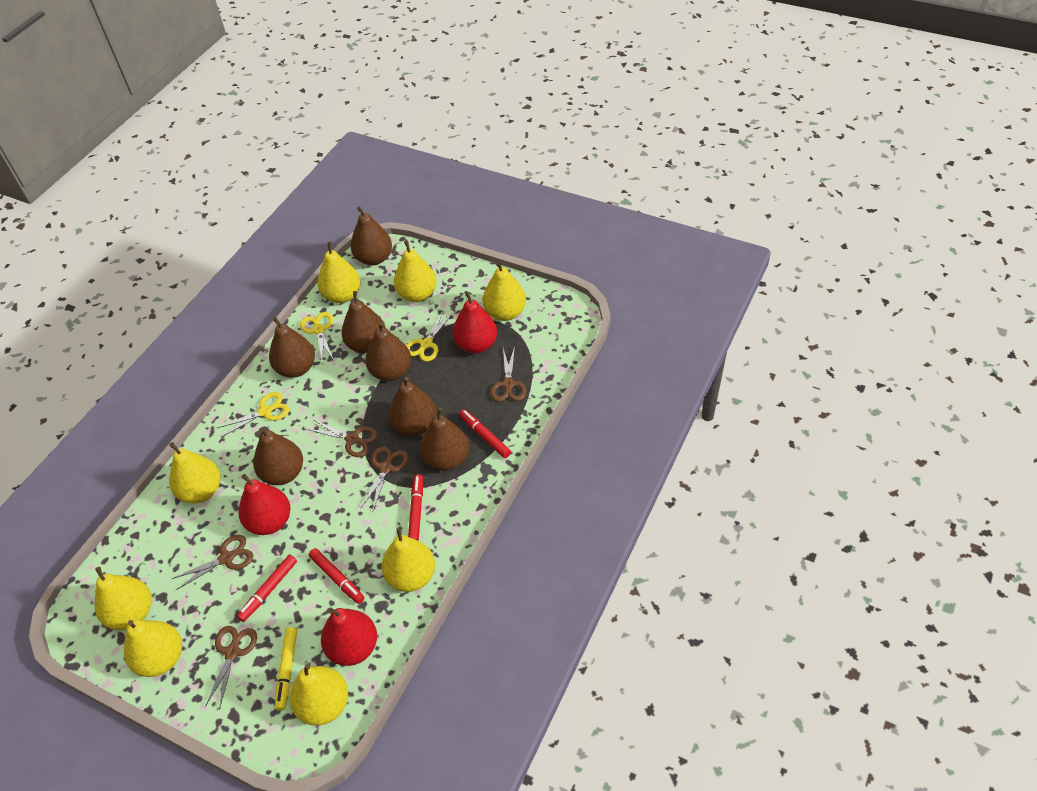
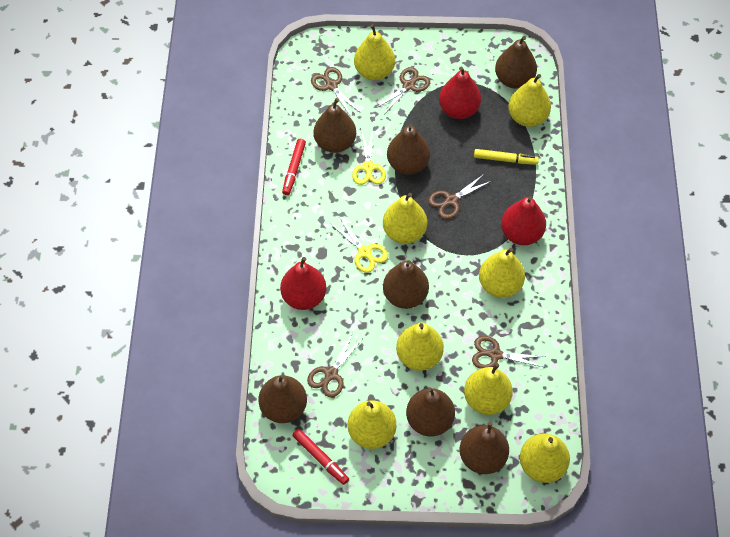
red marker: 4 -> 2
yellow scissors: 3 -> 2

